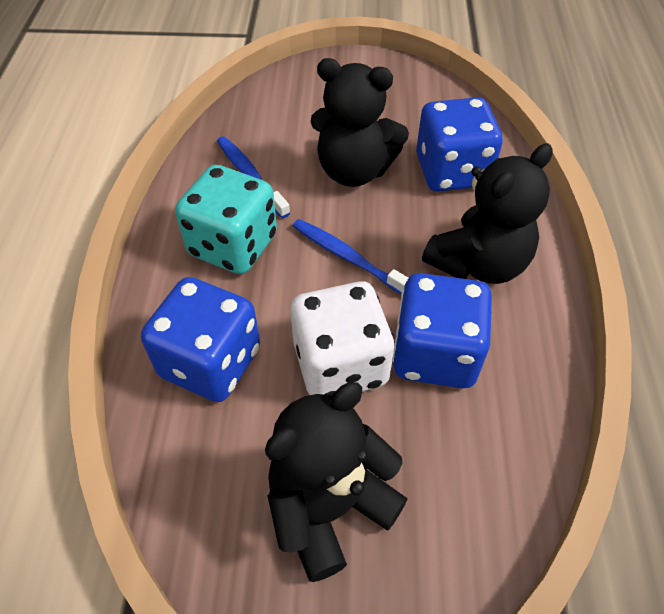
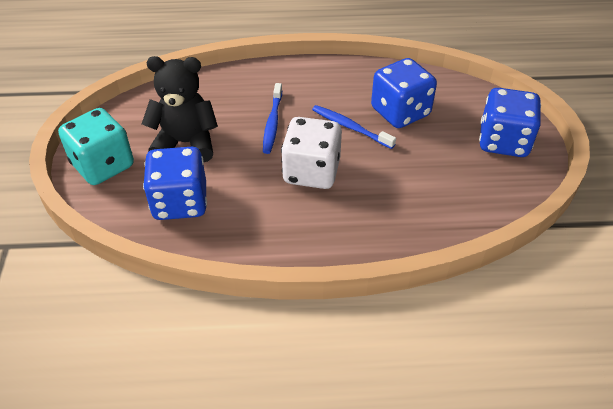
black teddy bear: 3 -> 1

